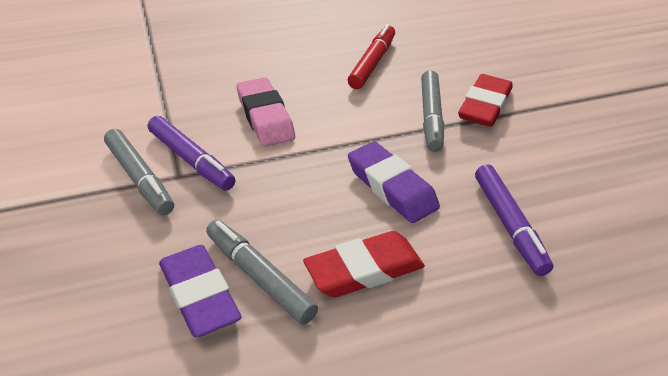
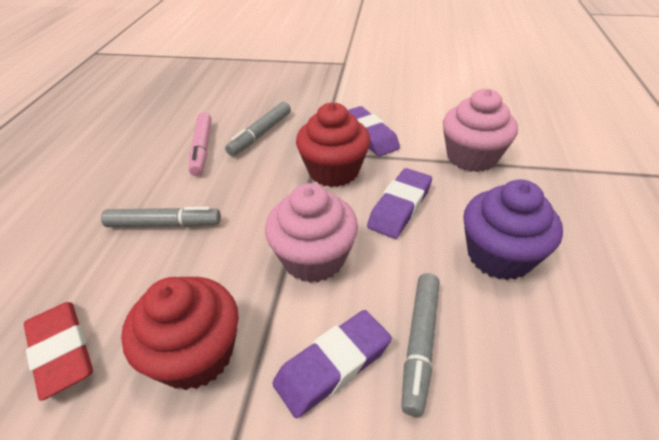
pink cupcake: 0 -> 2
pink eraser: 1 -> 0
pink marker: 0 -> 1
purple cupcake: 0 -> 1
purple eraser: 2 -> 3
purple marker: 2 -> 0
red cupcake: 0 -> 2
red eraser: 2 -> 1
red marker: 1 -> 0

